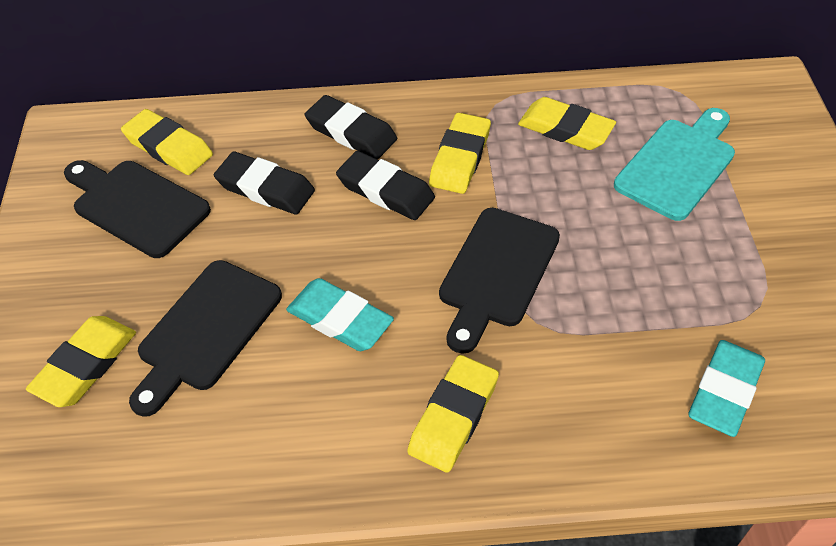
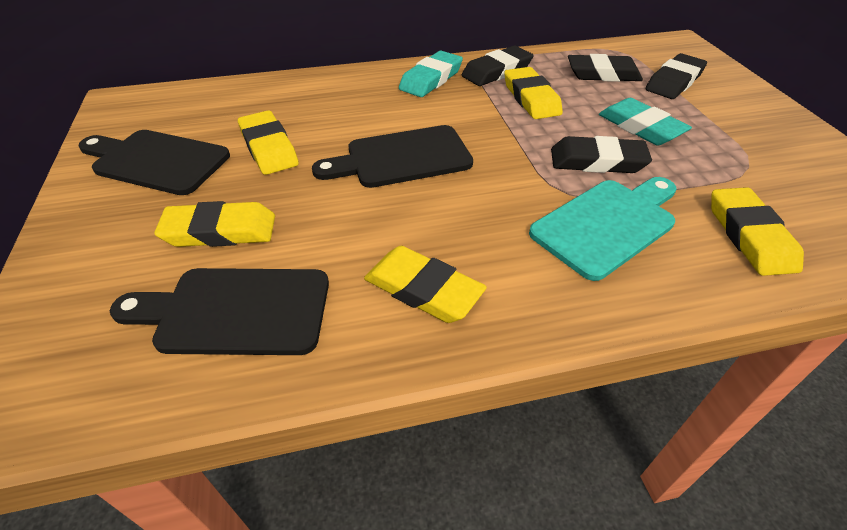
black eraser: 3 -> 4

